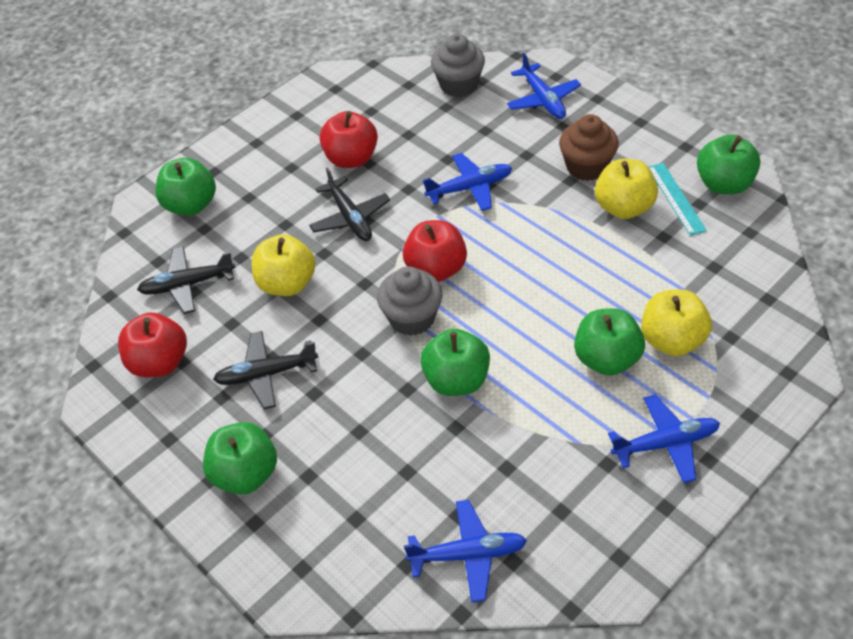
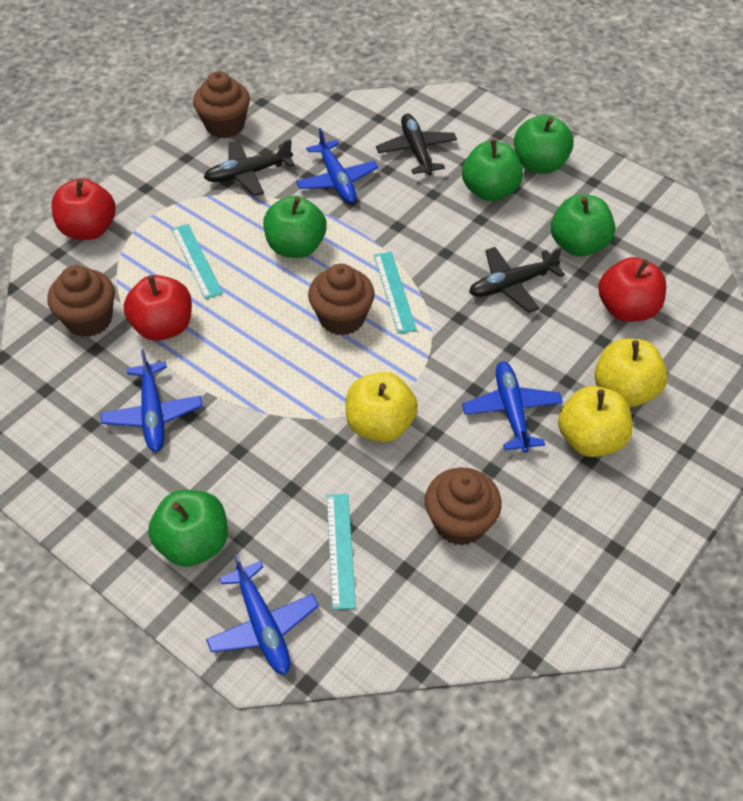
brown cupcake: 1 -> 4
grey cupcake: 2 -> 0
turquoise ruler: 1 -> 3

